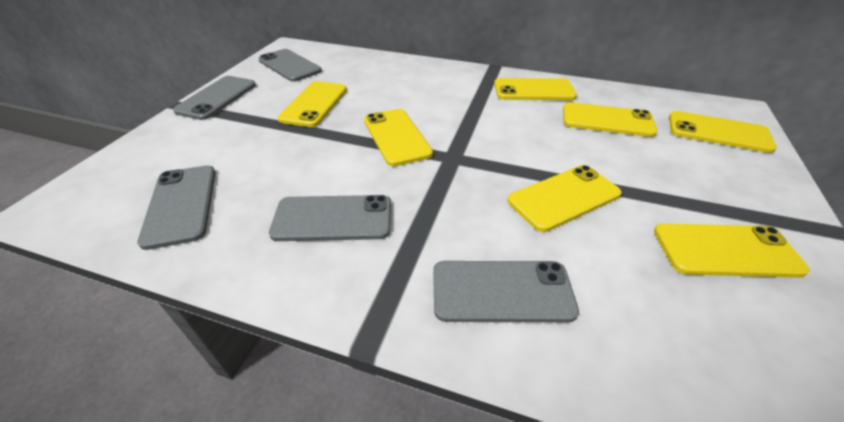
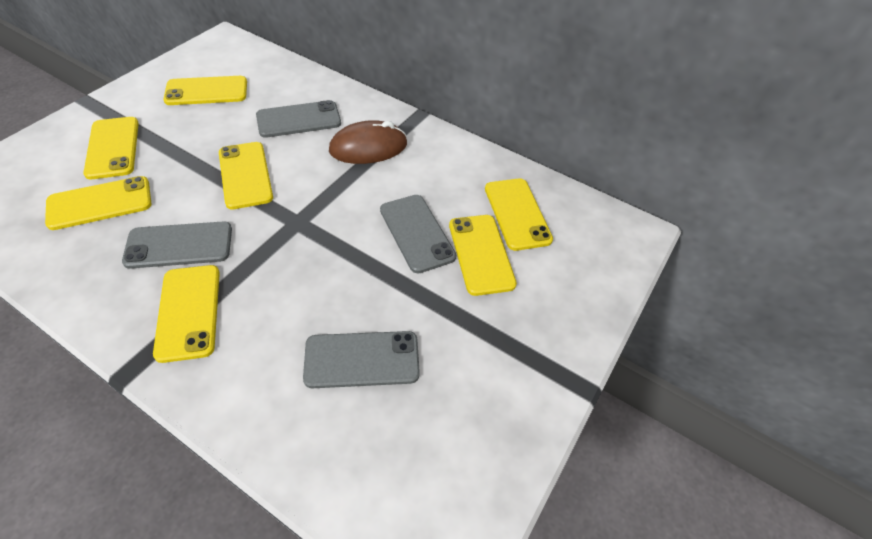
brown mouse: 0 -> 1
grey phone: 5 -> 4

